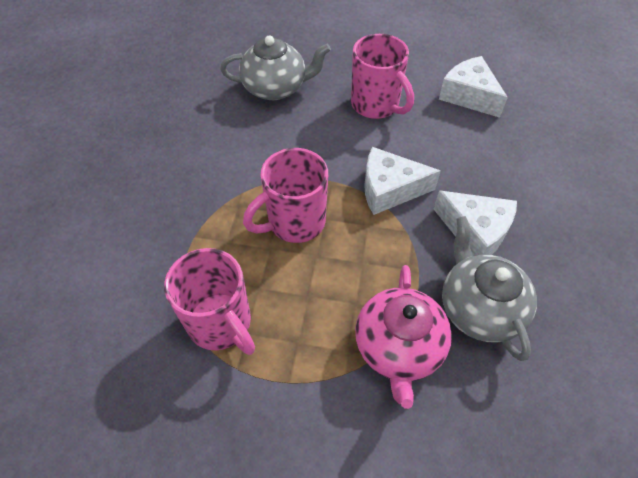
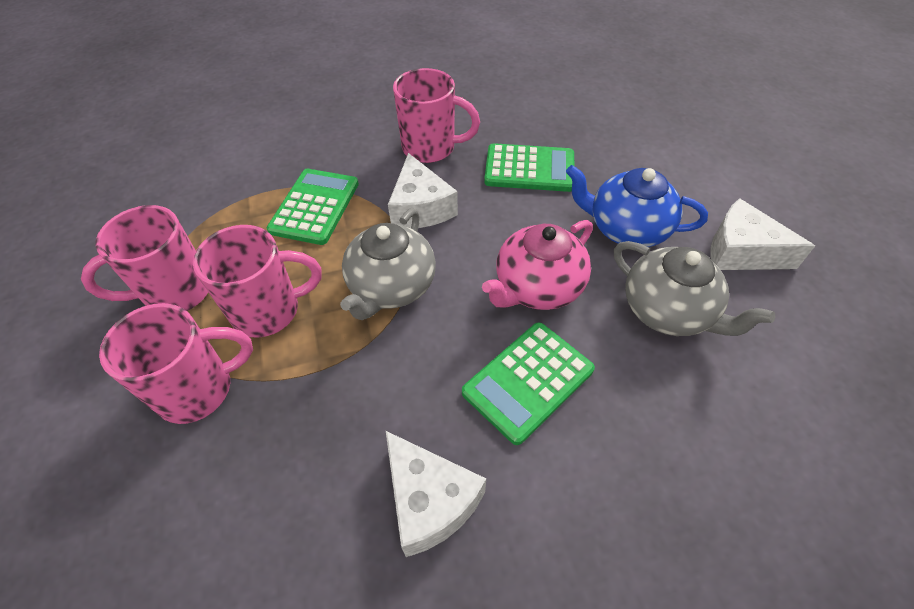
blue teapot: 0 -> 1
green calculator: 0 -> 3
pink mug: 3 -> 4

